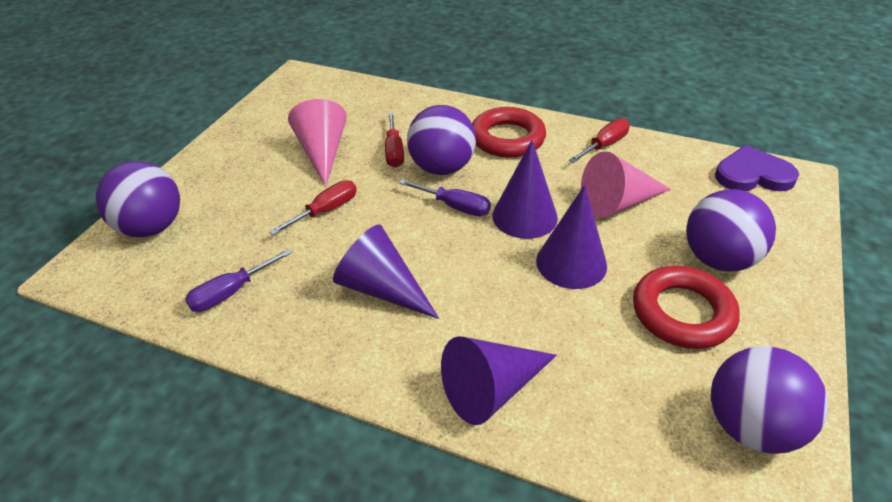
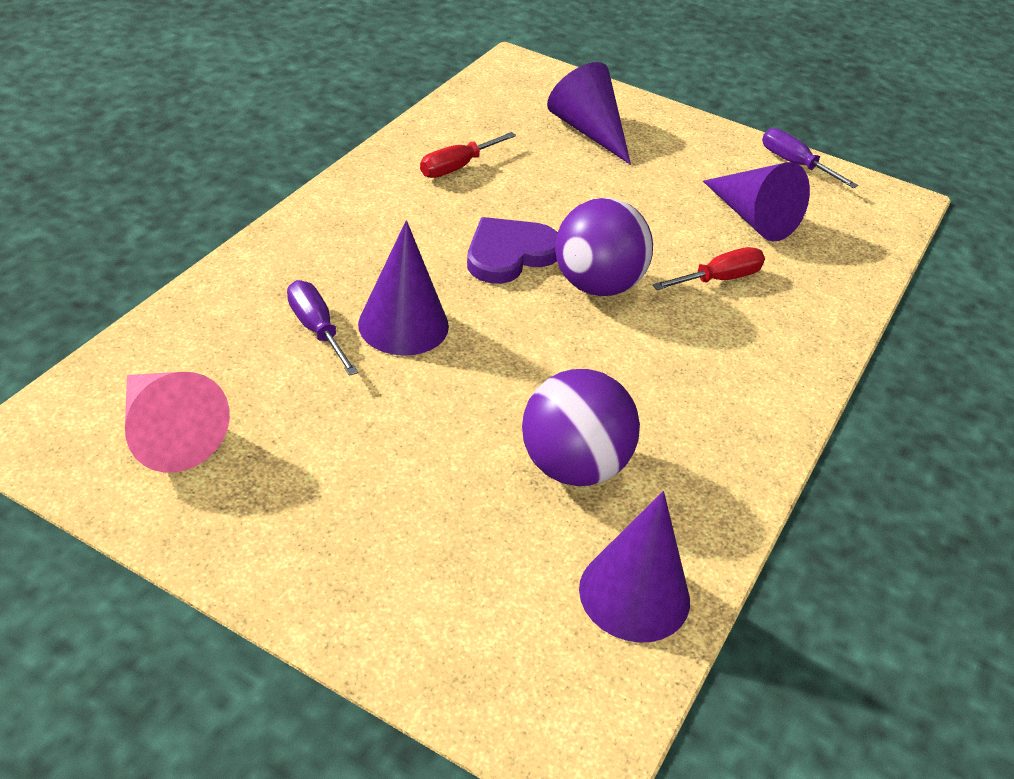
pink cone: 2 -> 1
purple ball: 4 -> 2
red ring: 2 -> 0
red screwdriver: 3 -> 2

